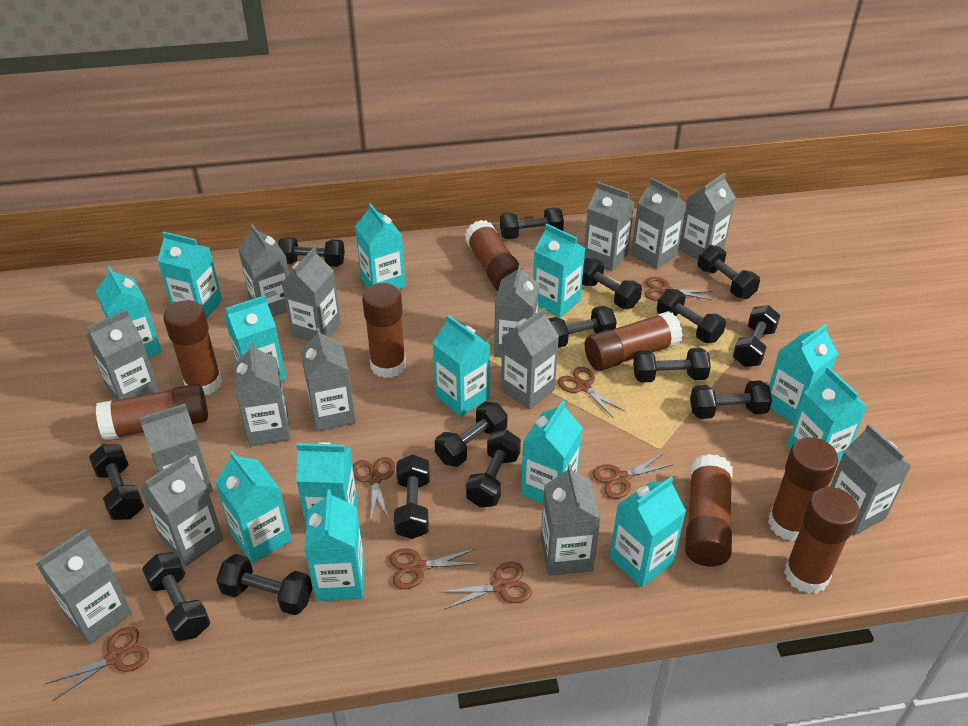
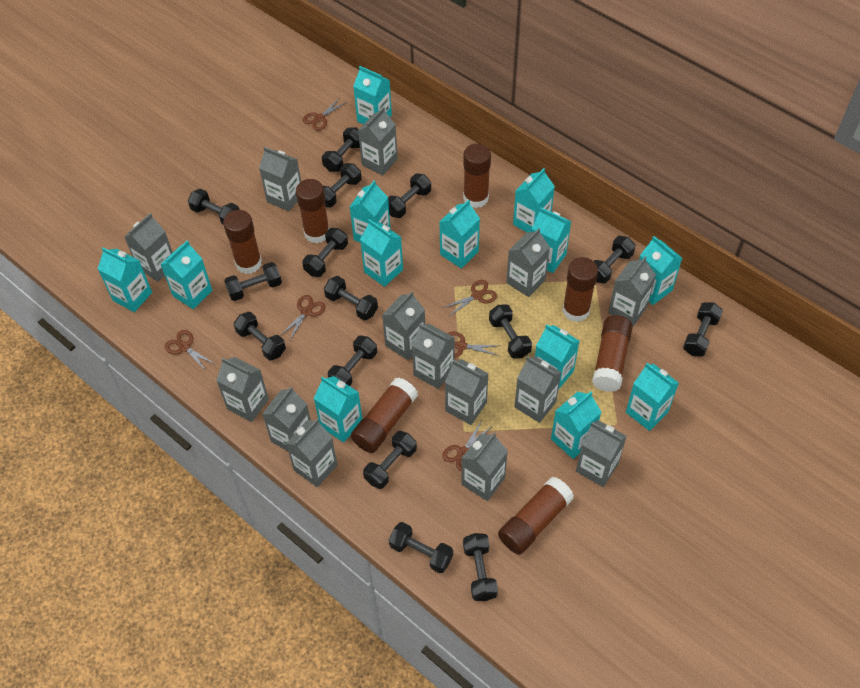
brown glue stick: 8 -> 7
brown scissors: 7 -> 6
grey carton: 15 -> 14

